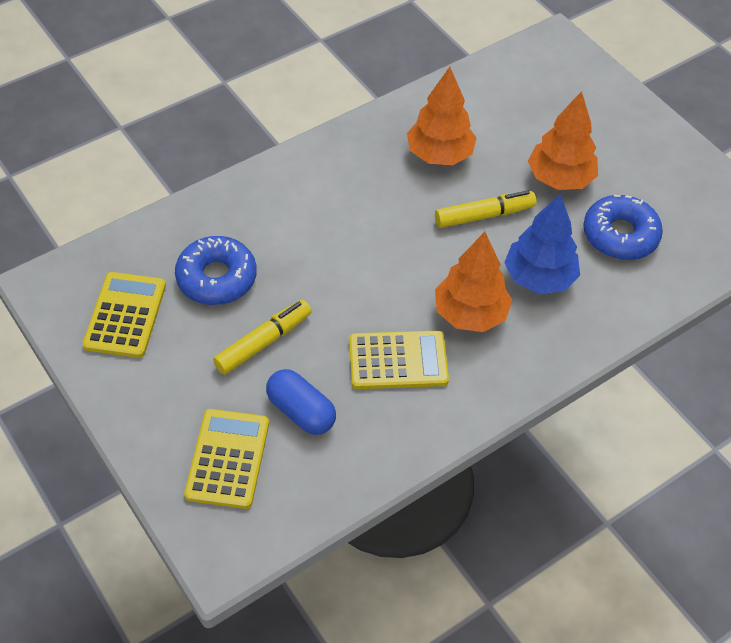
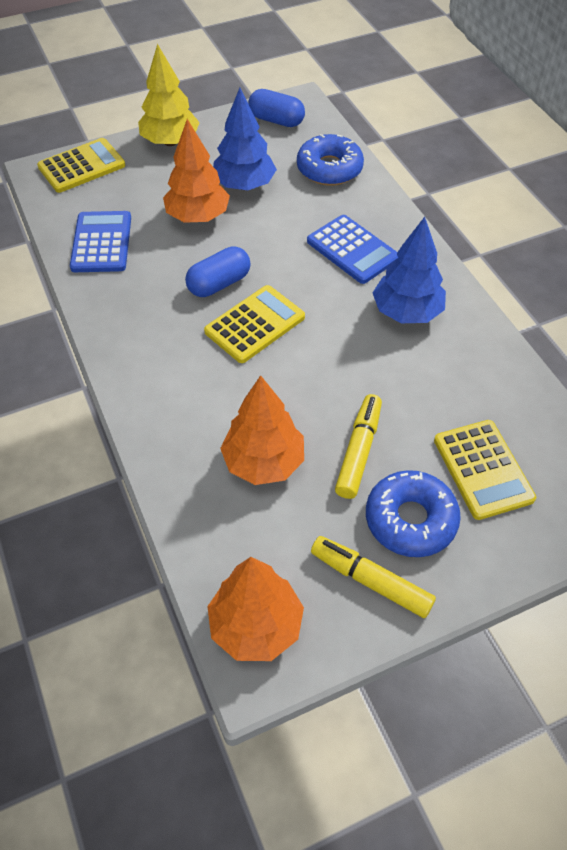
blue calculator: 0 -> 2
blue capsule: 1 -> 2
blue tree: 1 -> 2
yellow tree: 0 -> 1

